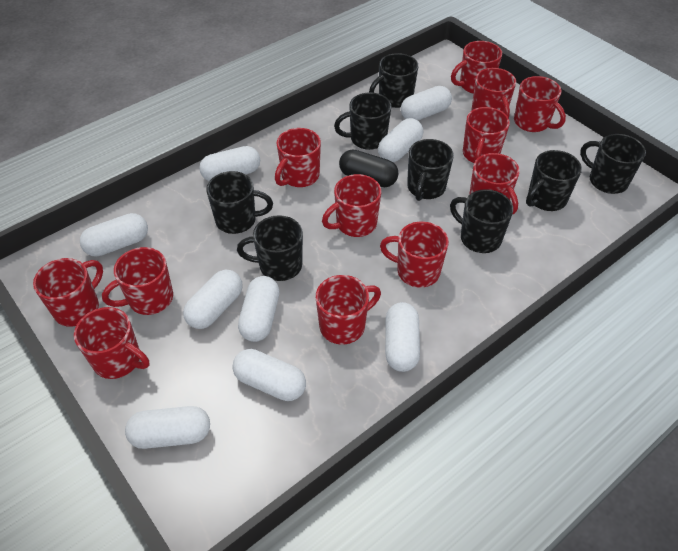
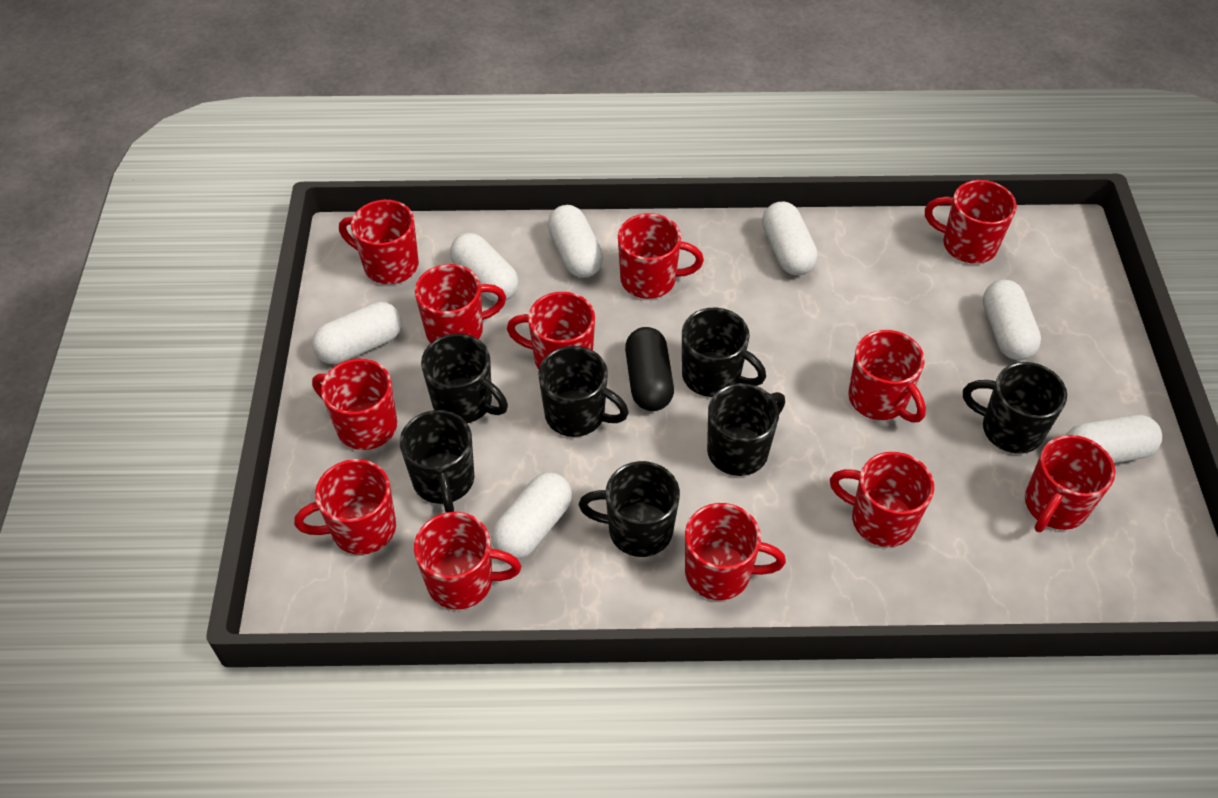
black mug: 8 -> 7
white capsule: 9 -> 7

